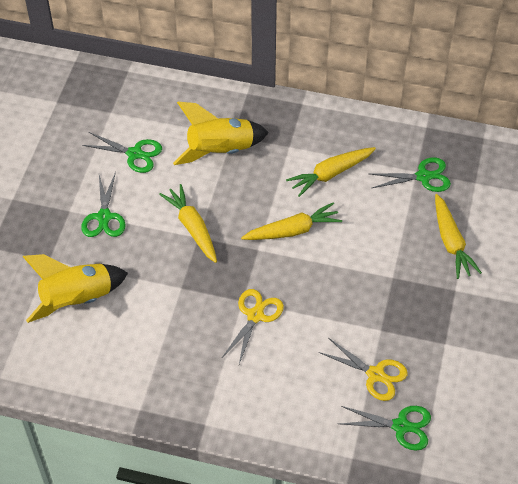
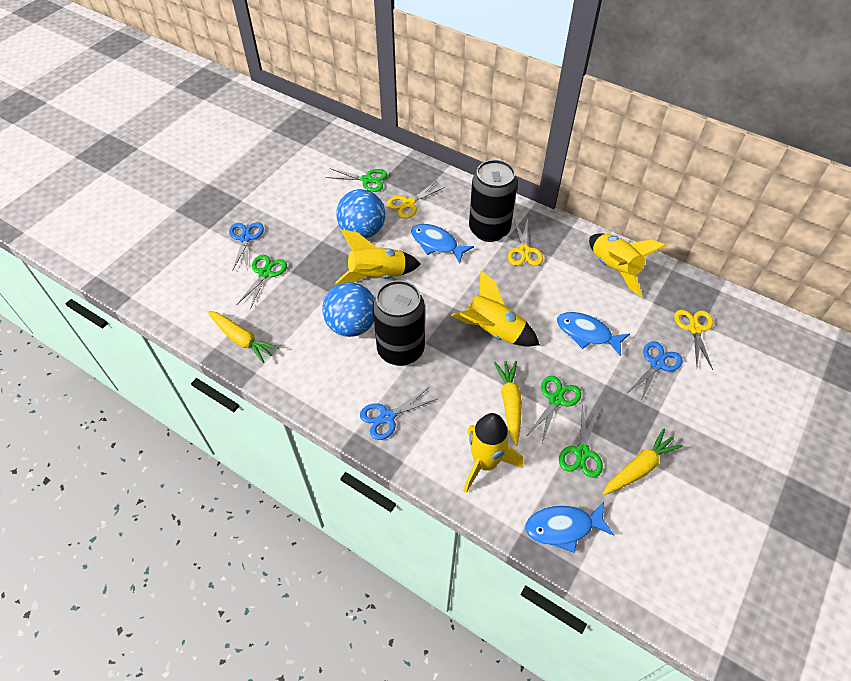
black can: 0 -> 2
blue ball: 0 -> 2
blue fish: 0 -> 3
blue scissors: 0 -> 3
yellow carrot: 4 -> 3
yellow rocket: 2 -> 4
yellow scissors: 2 -> 3

